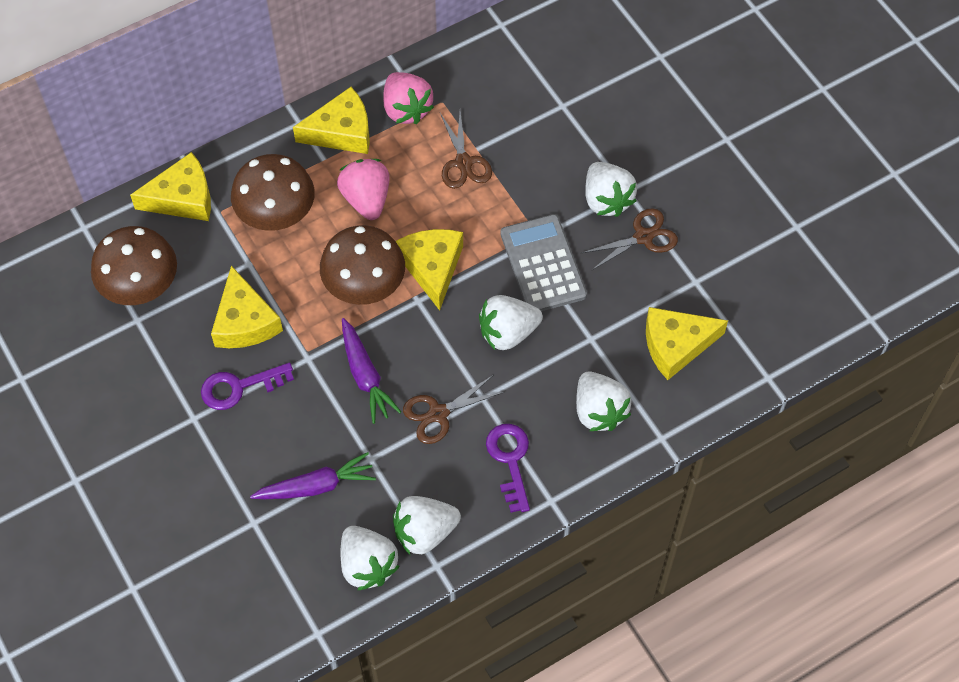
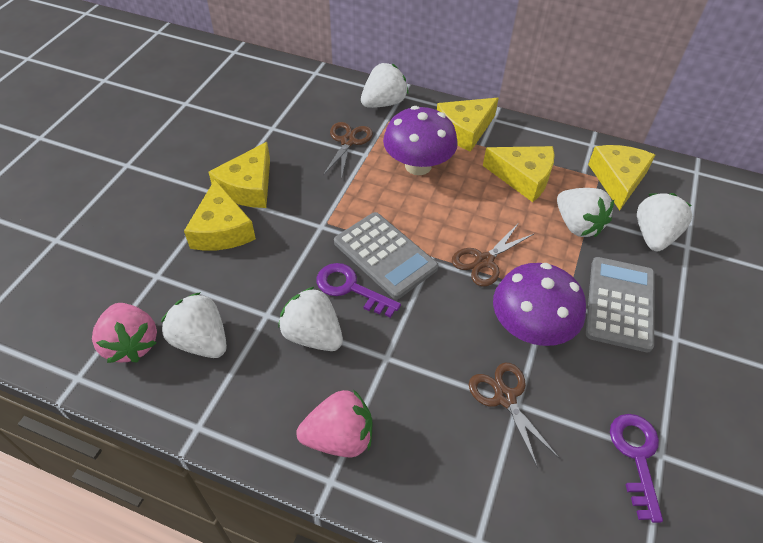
brown mushroom: 3 -> 0
grey calculator: 1 -> 2
purple carrot: 2 -> 0
purple mushroom: 0 -> 2

